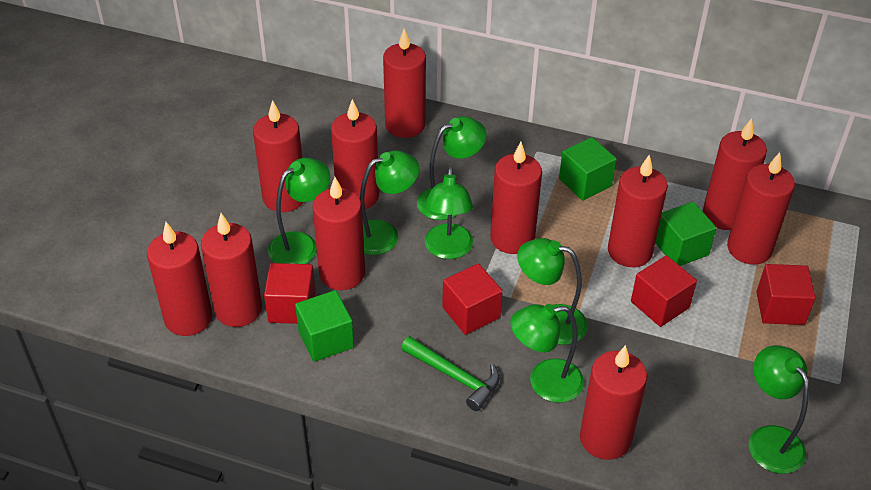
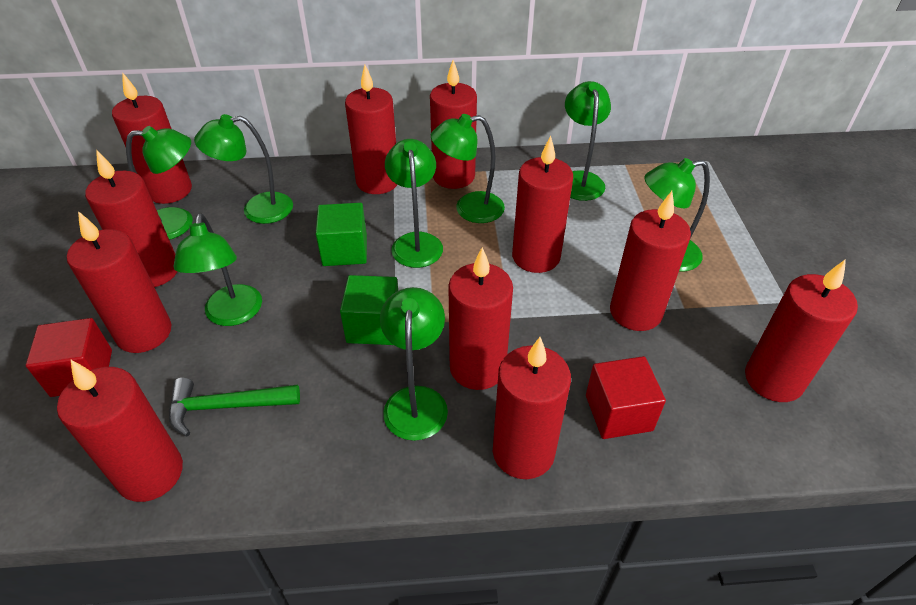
green cube: 3 -> 2
green lamp: 7 -> 8
red cube: 4 -> 2

